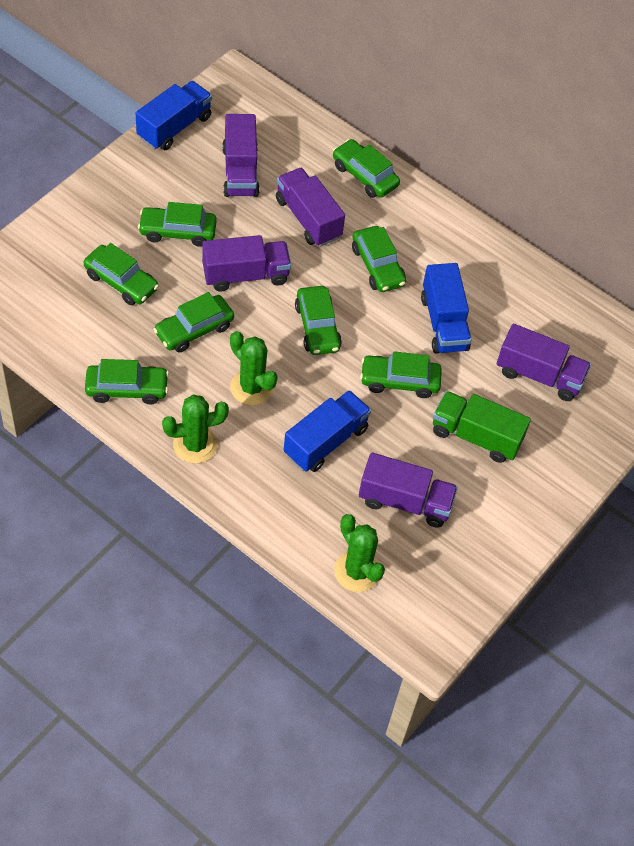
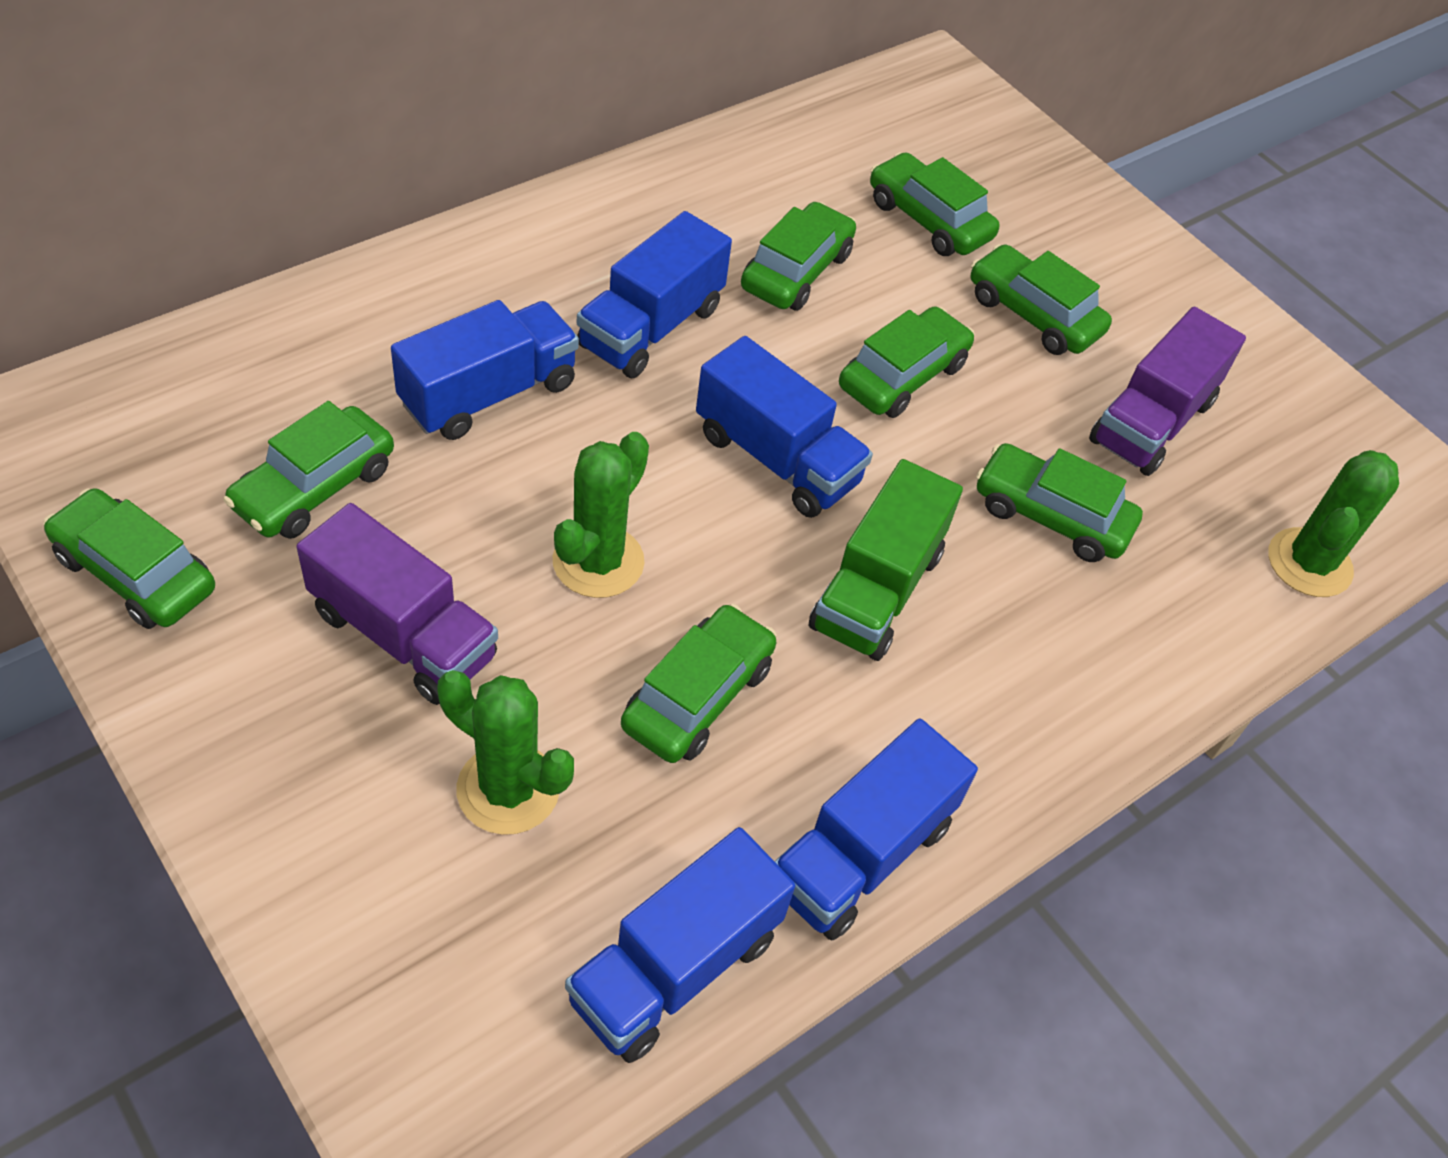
blue truck: 3 -> 5
purple truck: 5 -> 2

